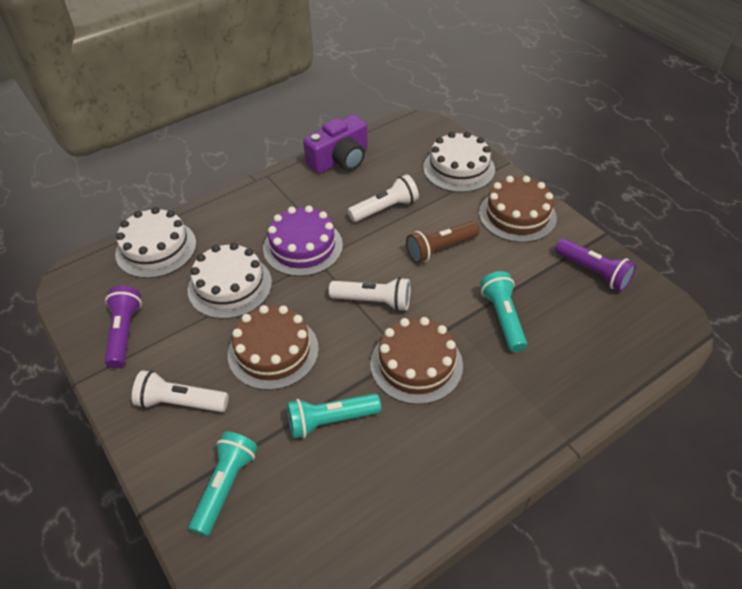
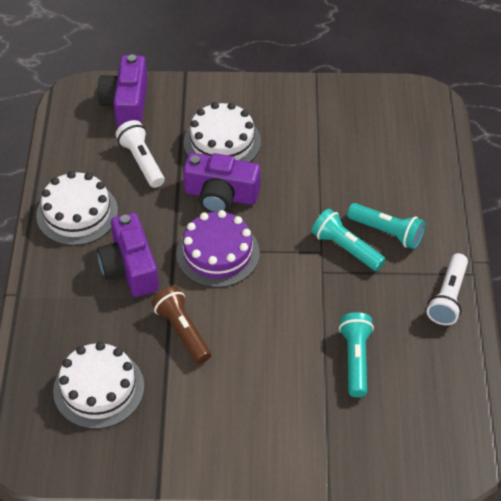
brown cake: 3 -> 0
purple camera: 1 -> 3
purple flashlight: 2 -> 0
white flashlight: 3 -> 2

